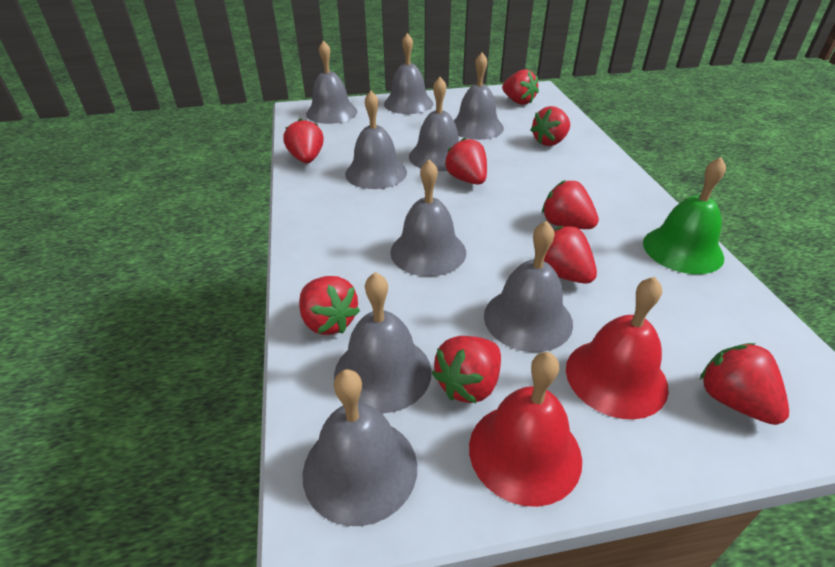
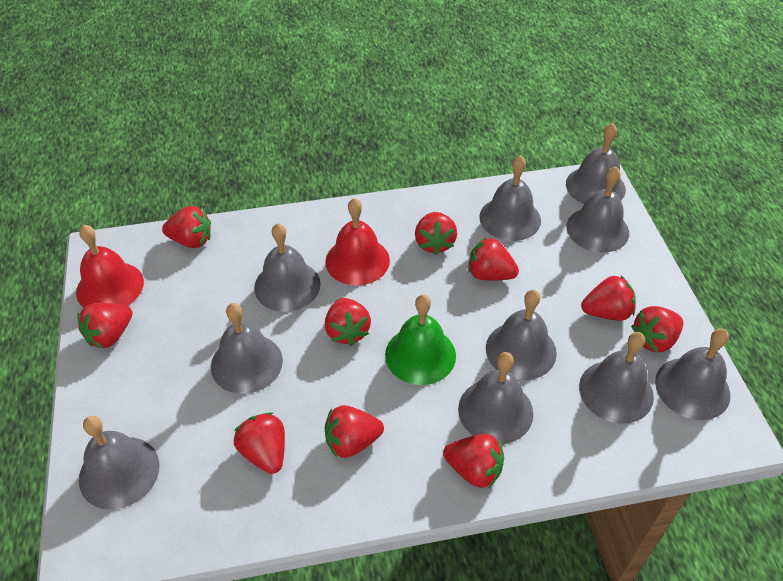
grey bell: 9 -> 10
red strawberry: 9 -> 10

